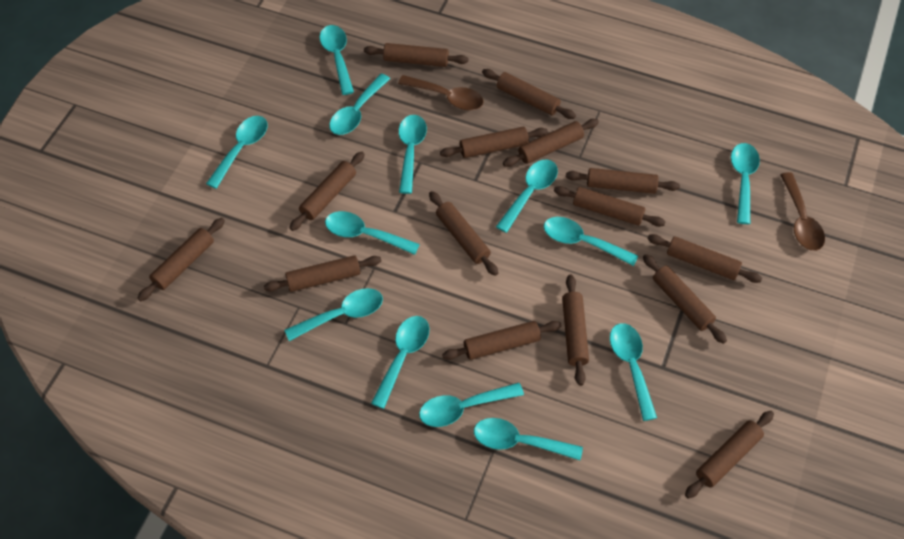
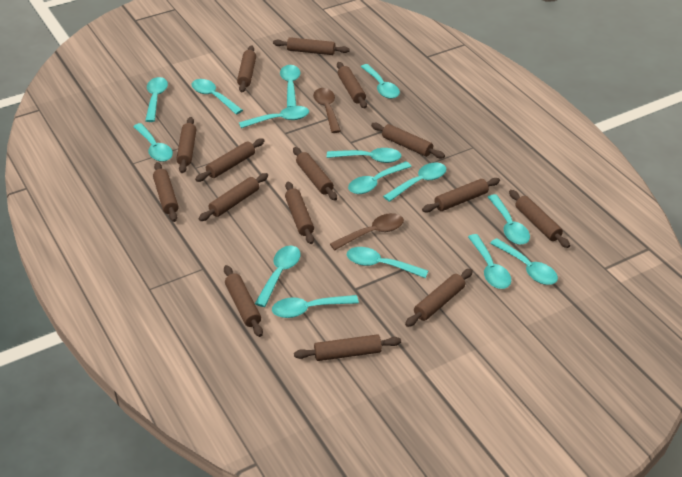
turquoise spoon: 13 -> 15

